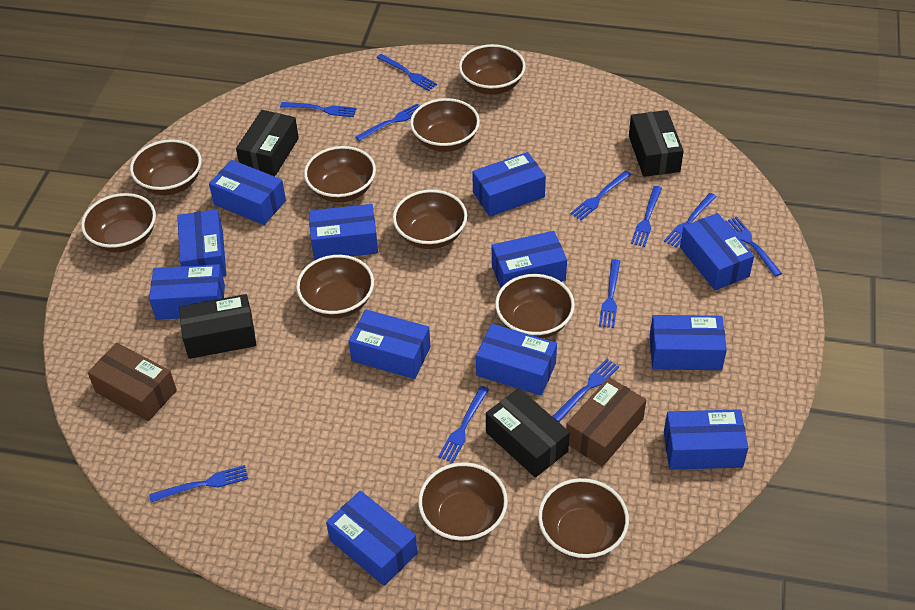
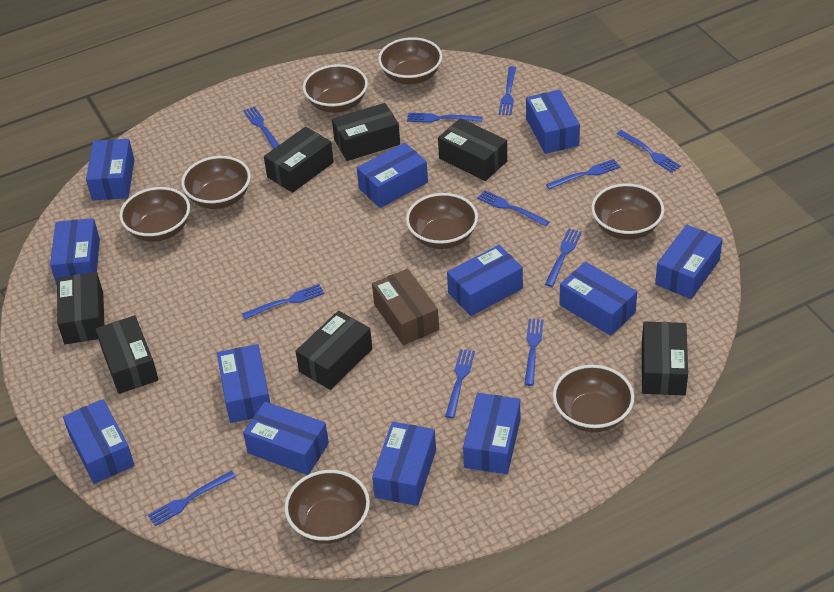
black box: 4 -> 7
brown bowl: 10 -> 8
brown box: 2 -> 1

